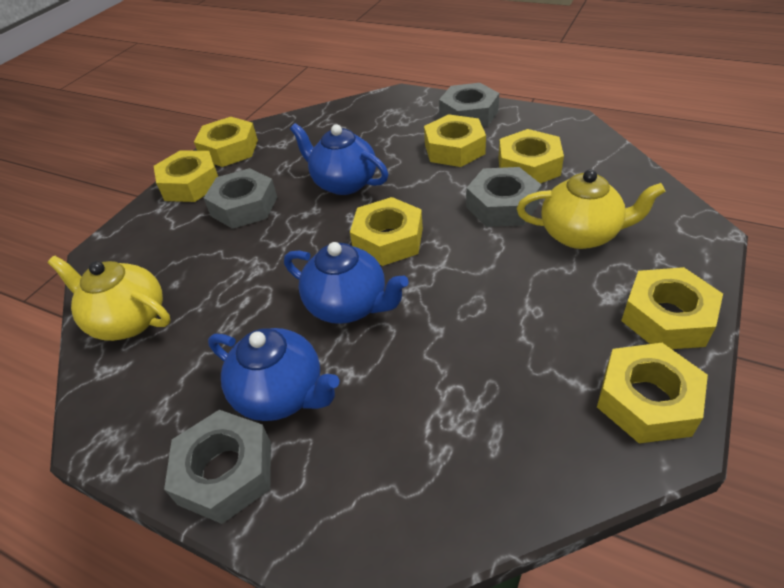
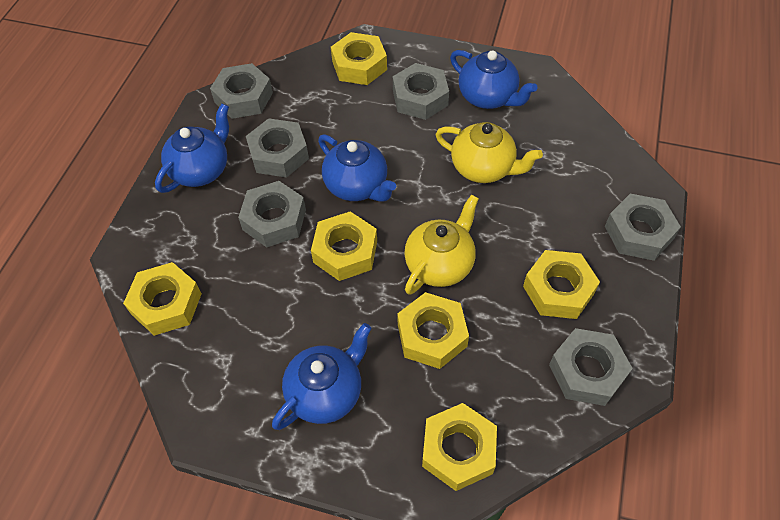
blue teapot: 3 -> 4
grey nut: 4 -> 6
yellow nut: 7 -> 6

